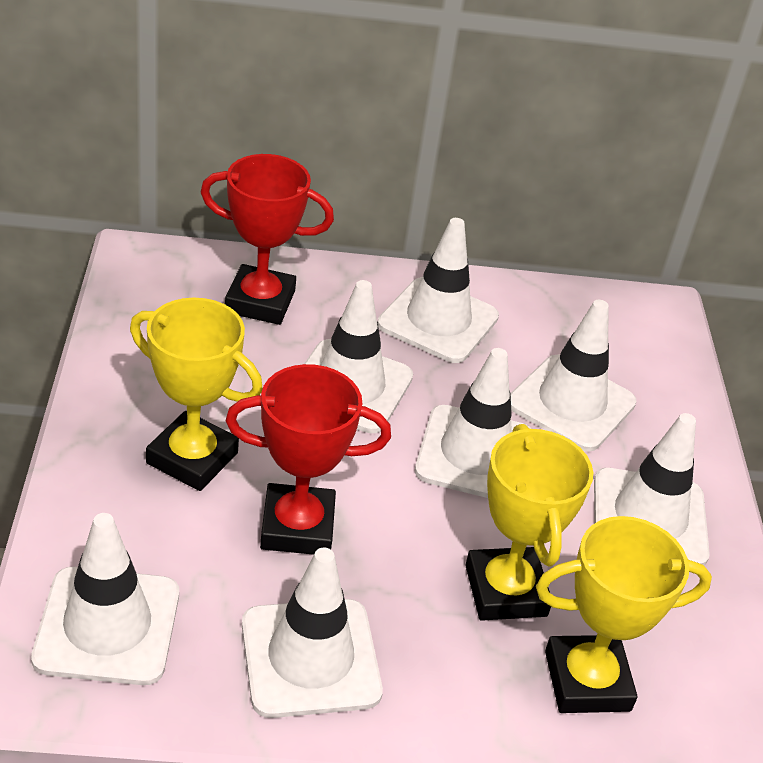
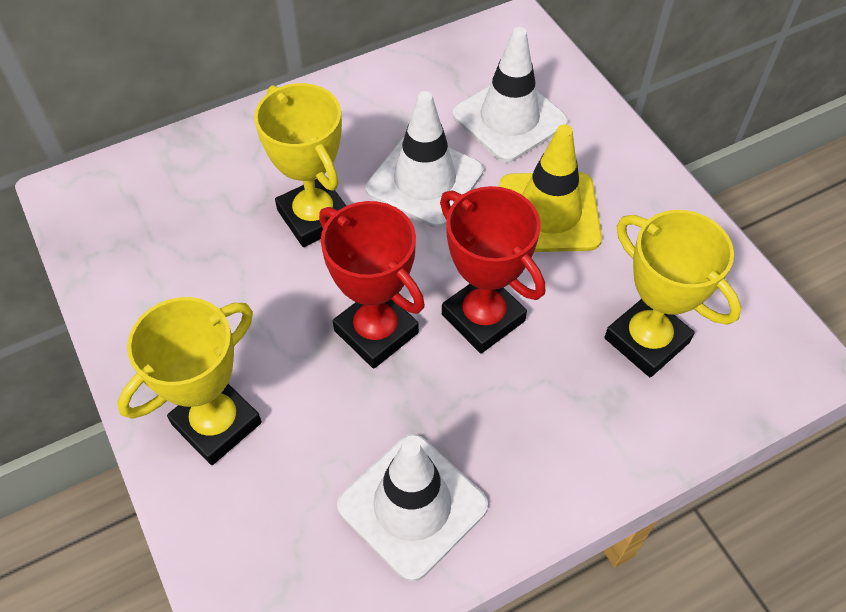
white traffic cone: 7 -> 3
yellow traffic cone: 0 -> 1

